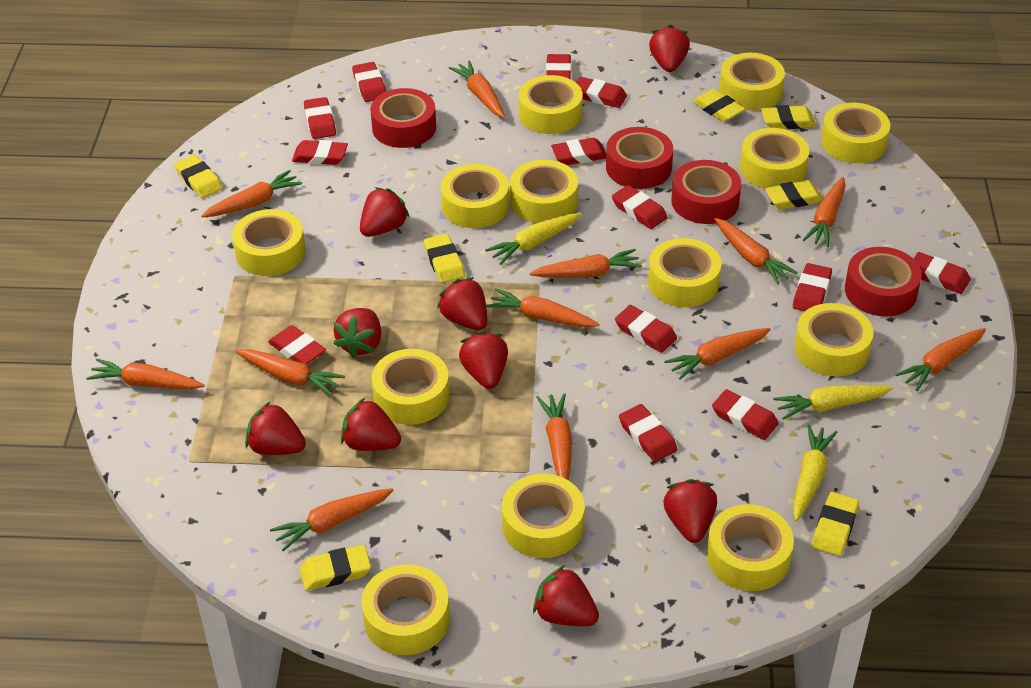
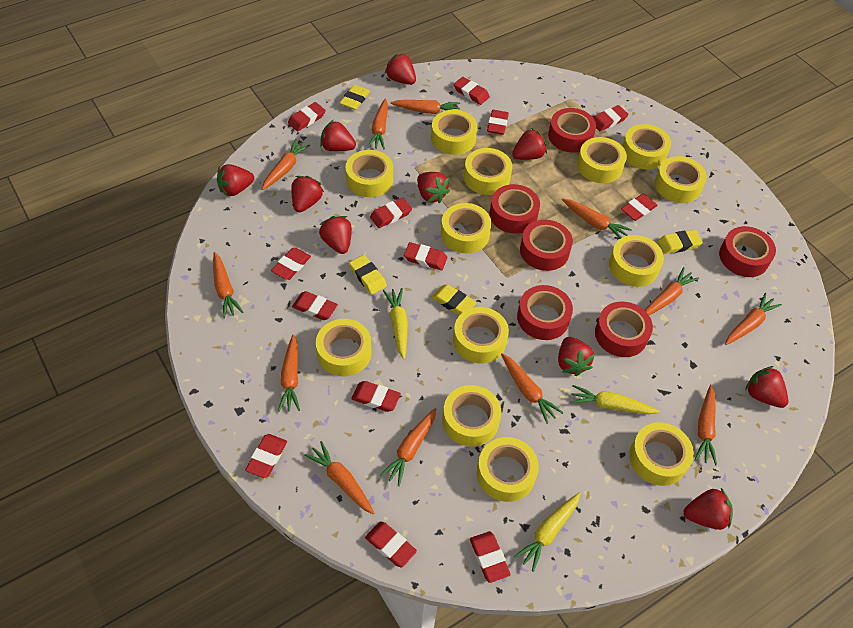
red strawberry: 9 -> 10
red tape: 4 -> 6
yellow eraser: 7 -> 4

